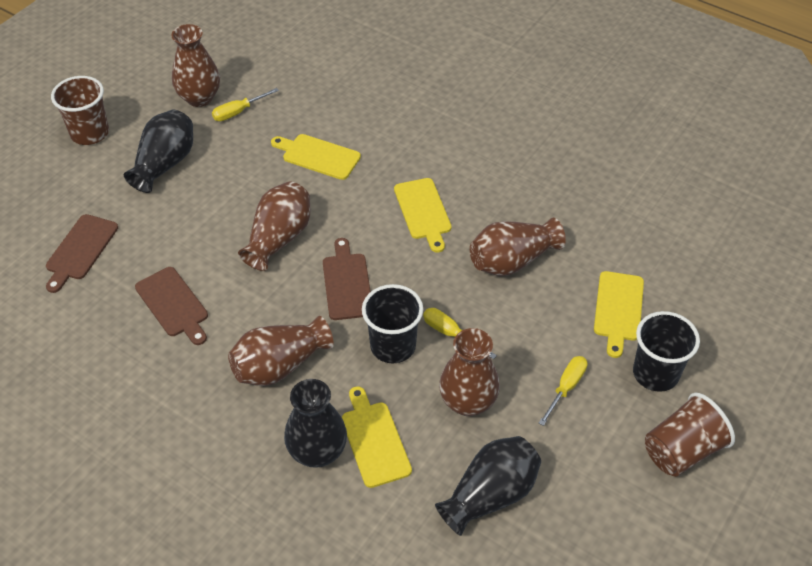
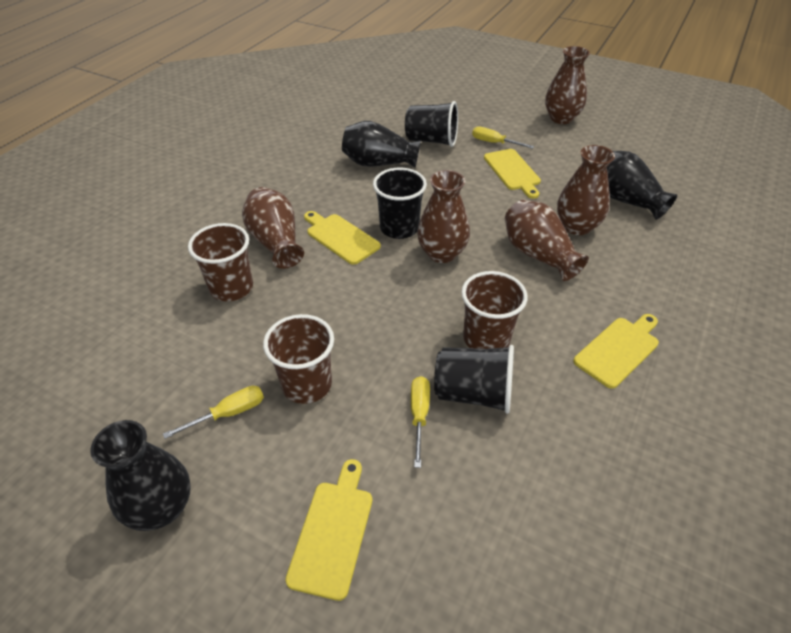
black cup: 2 -> 3
brown cup: 2 -> 3
brown cutting board: 3 -> 0

